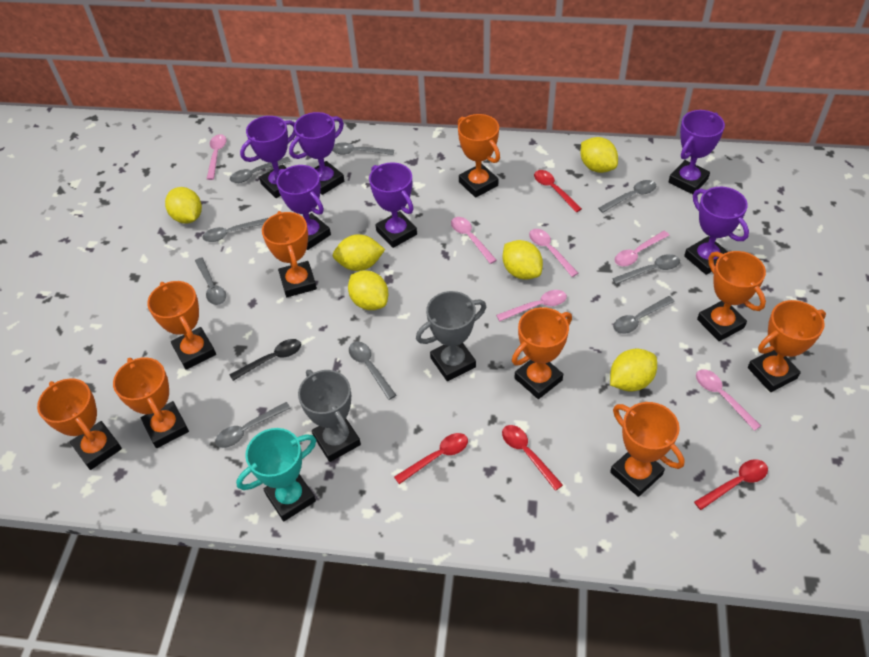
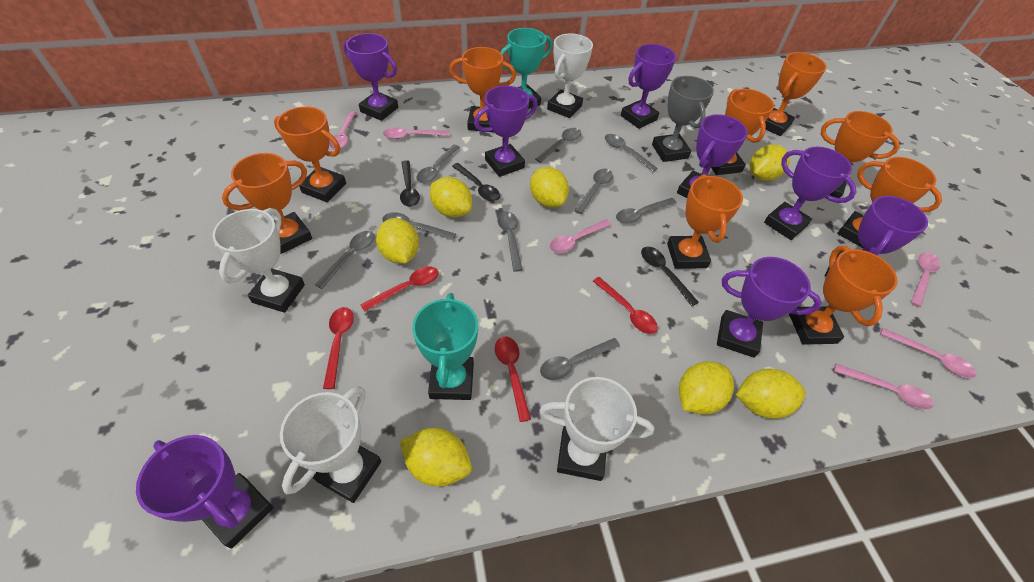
black spoon: 1 -> 3
grey trophy: 2 -> 1
purple trophy: 6 -> 8
turquoise trophy: 1 -> 2
white trophy: 0 -> 4
yellow lemon: 6 -> 7

